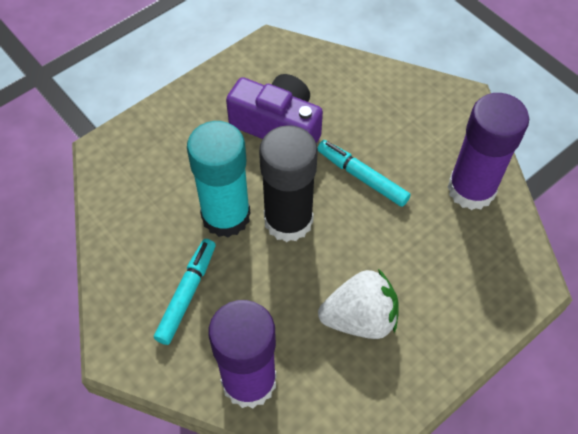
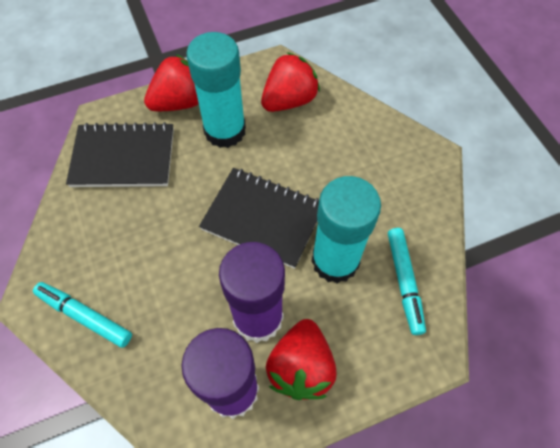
black glue stick: 1 -> 0
black notebook: 0 -> 2
purple camera: 1 -> 0
red strawberry: 0 -> 3
turquoise glue stick: 1 -> 2
white strawberry: 1 -> 0

